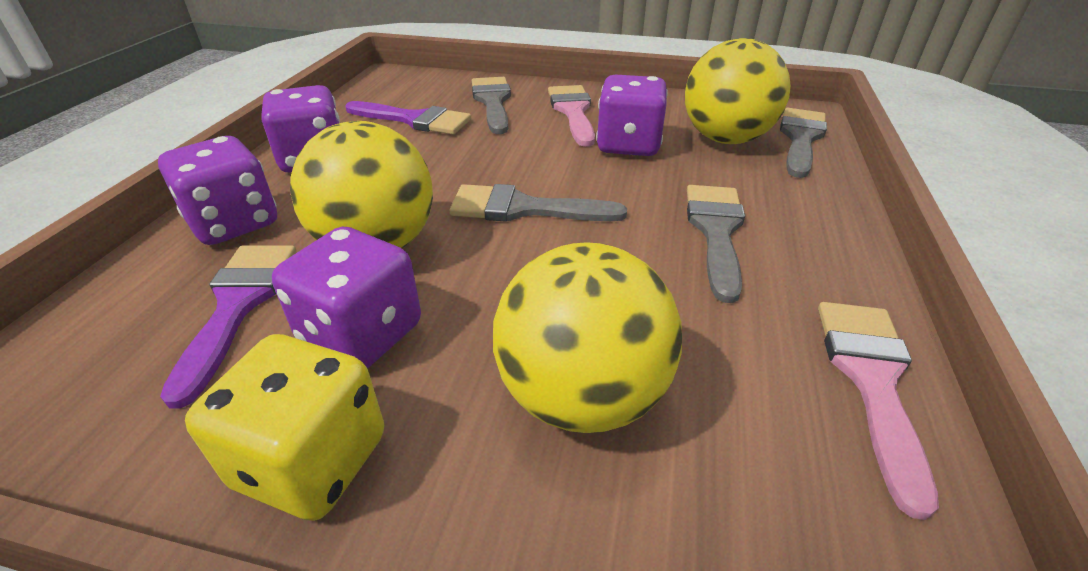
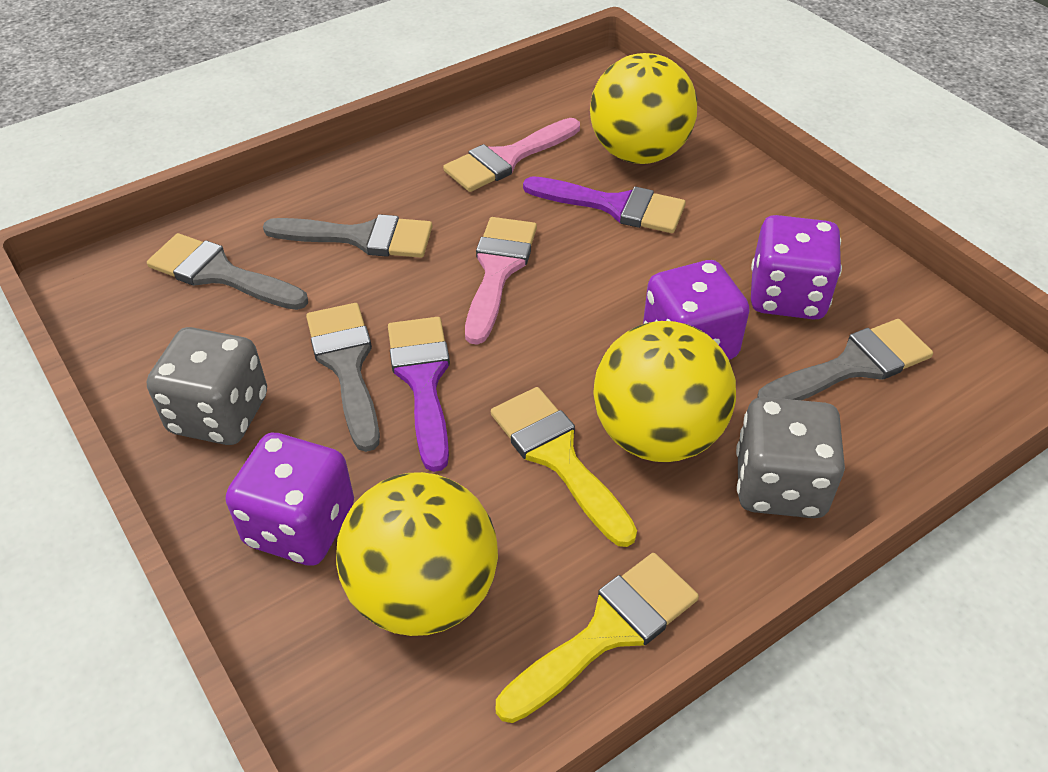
grey dice: 0 -> 2
purple dice: 4 -> 3
yellow brush: 0 -> 2
yellow dice: 1 -> 0

